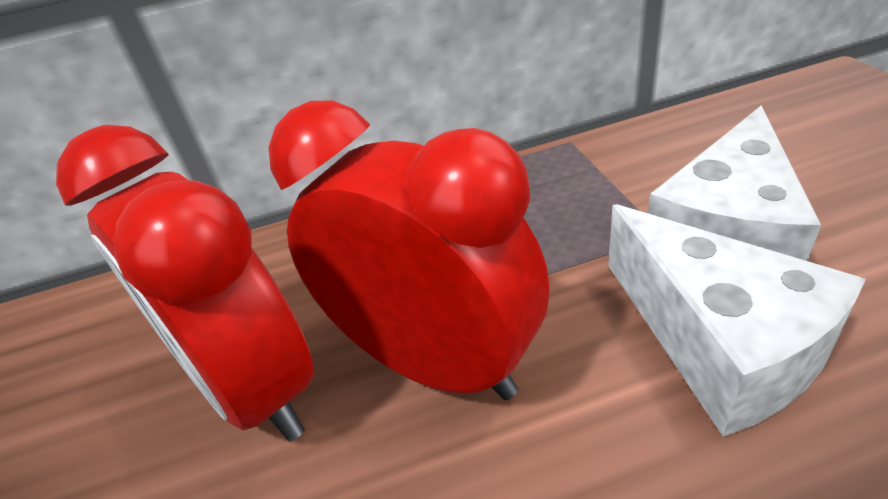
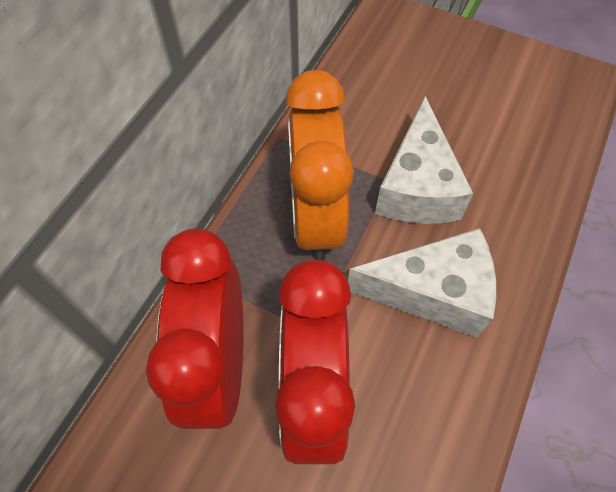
orange clock: 0 -> 1

